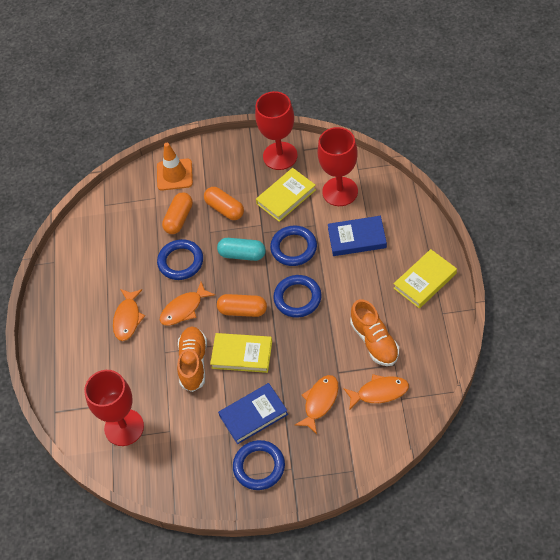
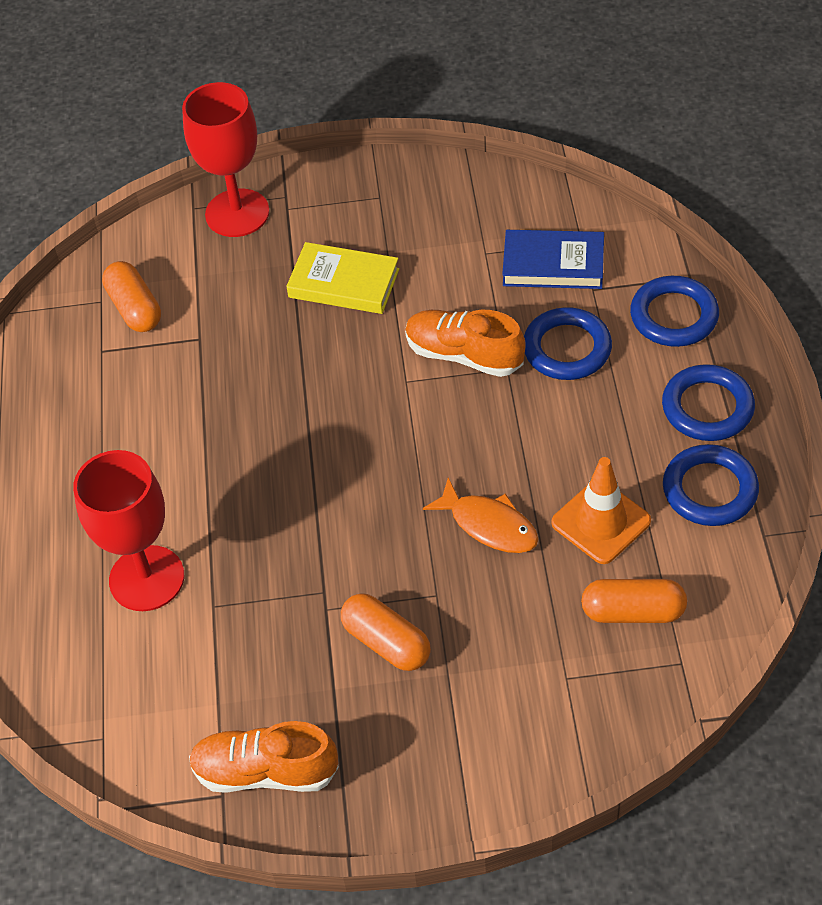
blue book: 2 -> 1
orange fish: 4 -> 1
red goblet: 3 -> 2
turquoise capsule: 1 -> 0
yellow book: 3 -> 1

